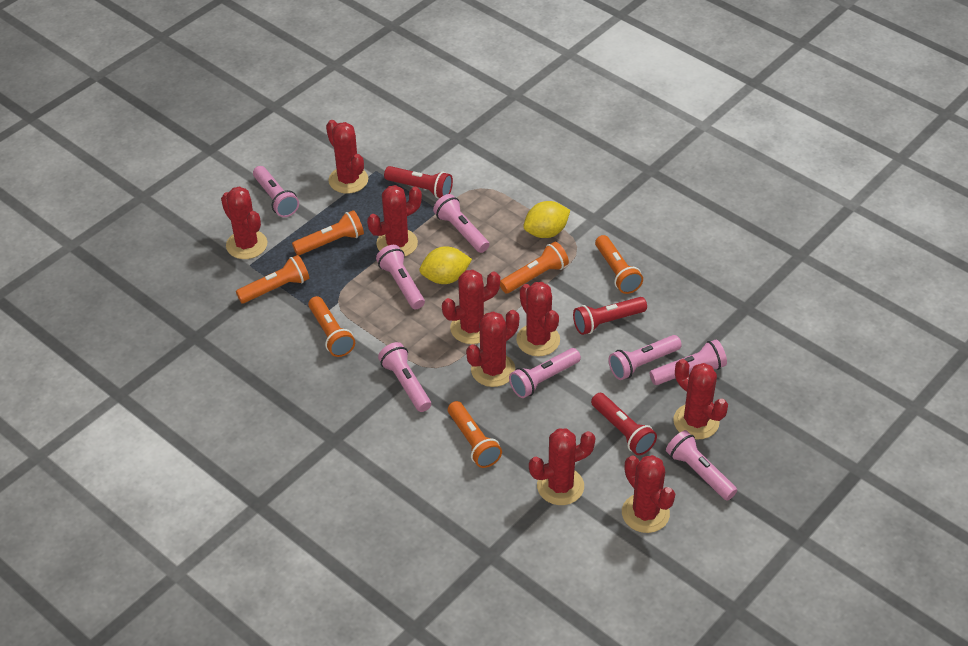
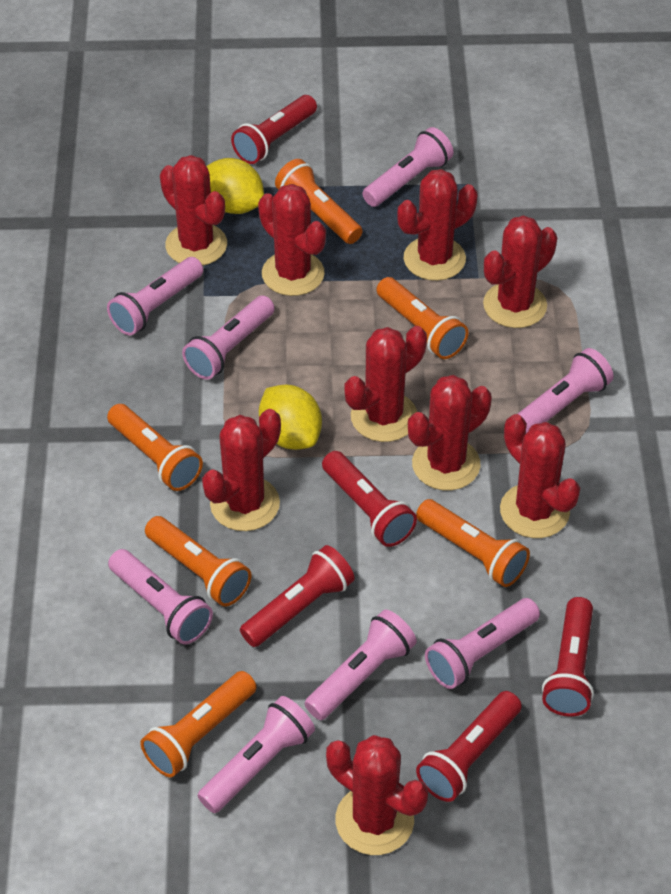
red flashlight: 3 -> 5

